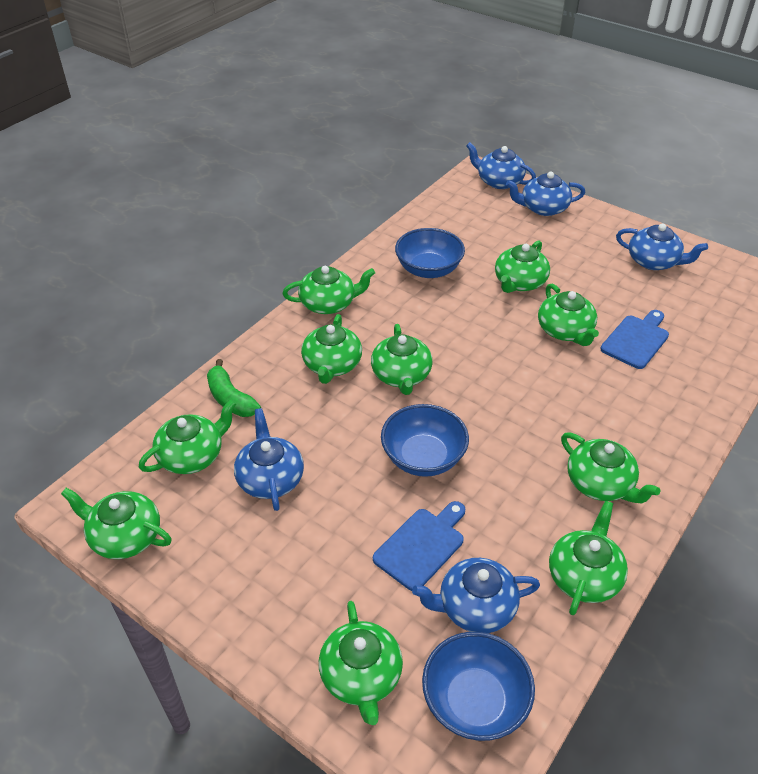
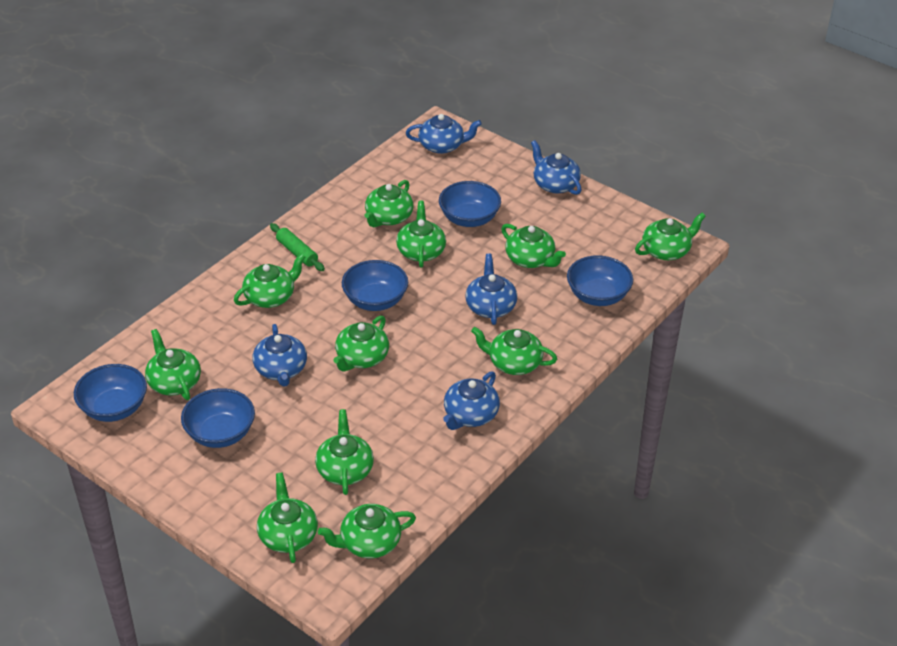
blue bowl: 3 -> 5
blue cutting board: 2 -> 0
green banana: 1 -> 0
green rolling pin: 0 -> 1
green teapot: 10 -> 11

